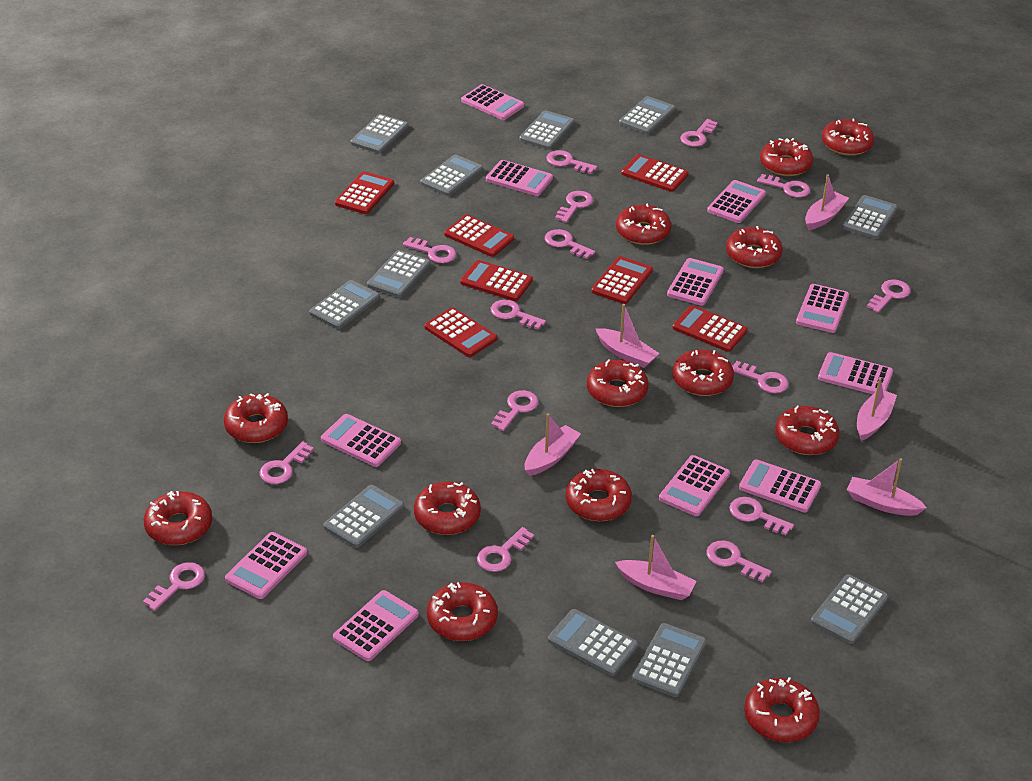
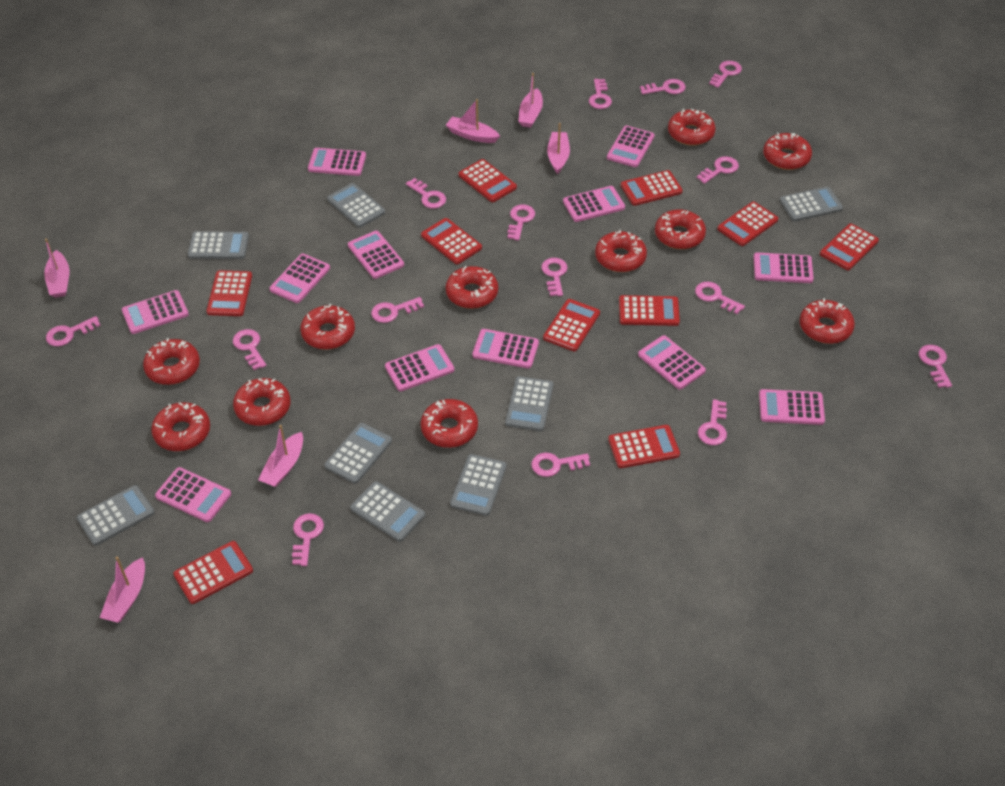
grey calculator: 11 -> 8
pink calculator: 11 -> 12
red calculator: 7 -> 10
red donut: 13 -> 11

